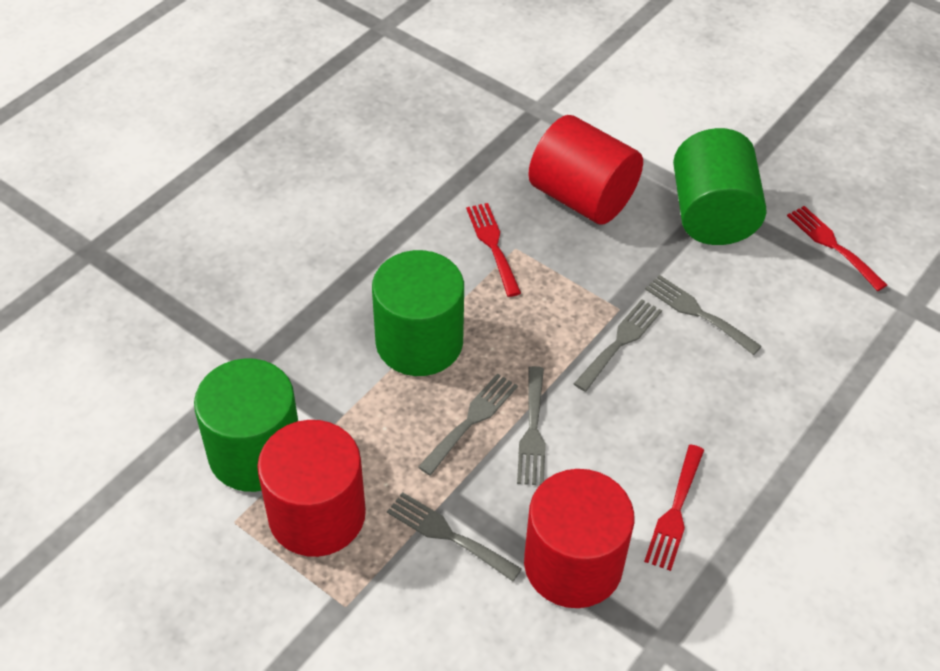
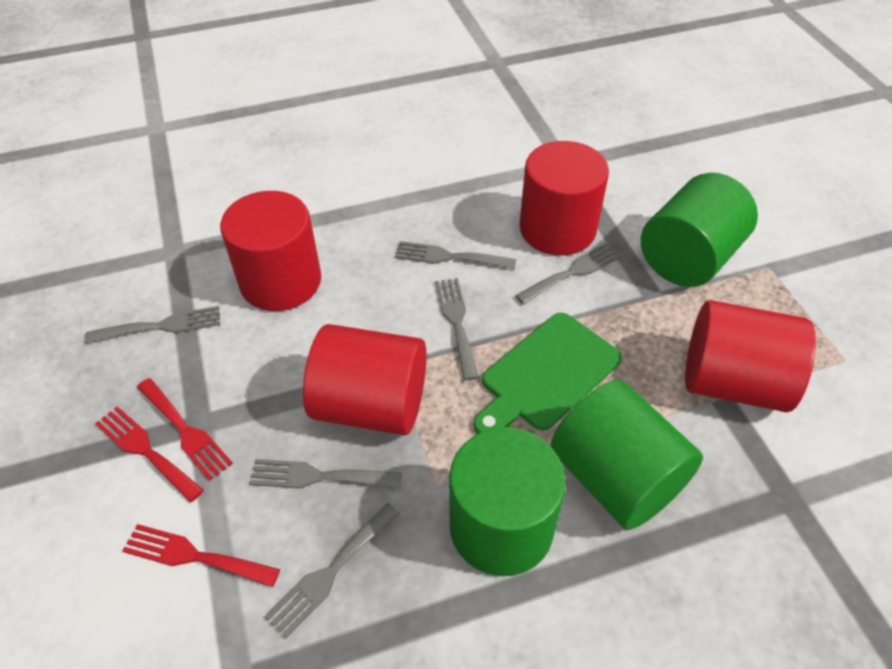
green cutting board: 0 -> 1
grey fork: 5 -> 6
red cylinder: 3 -> 4

